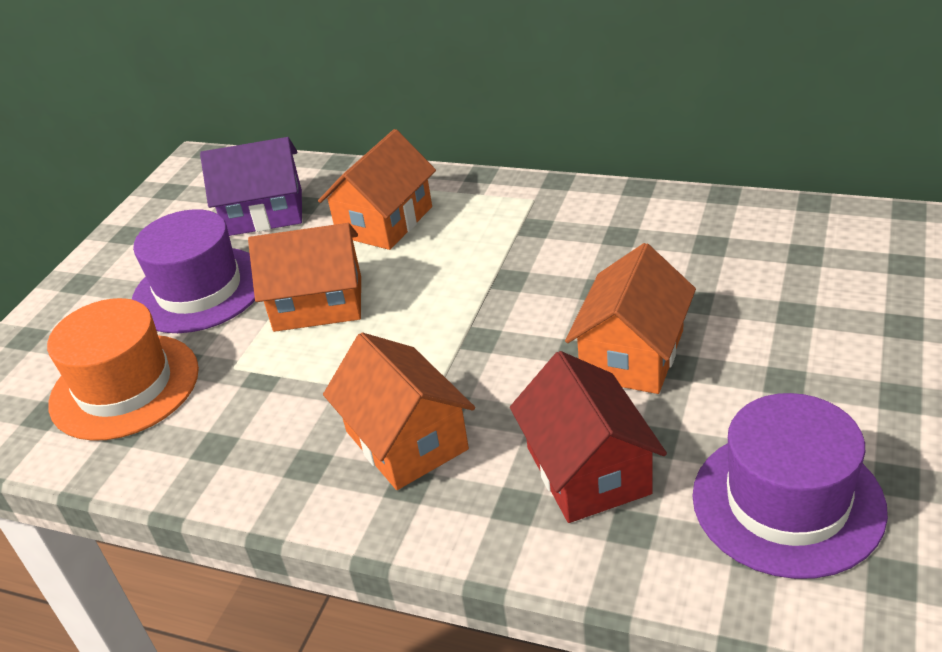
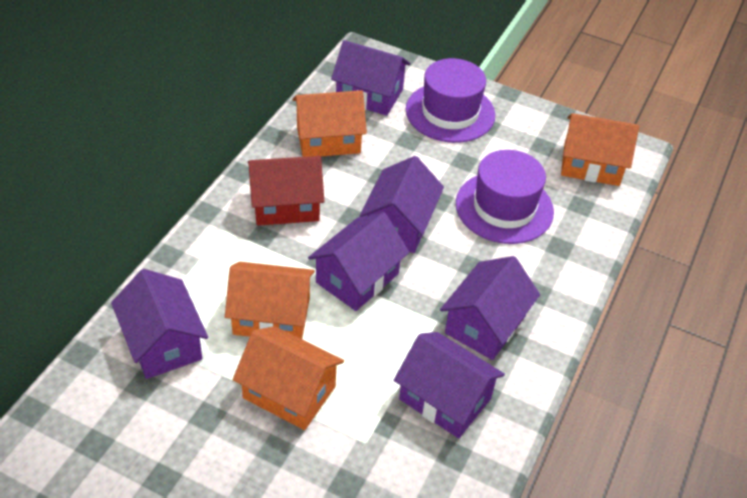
orange hat: 1 -> 0
purple house: 1 -> 6

